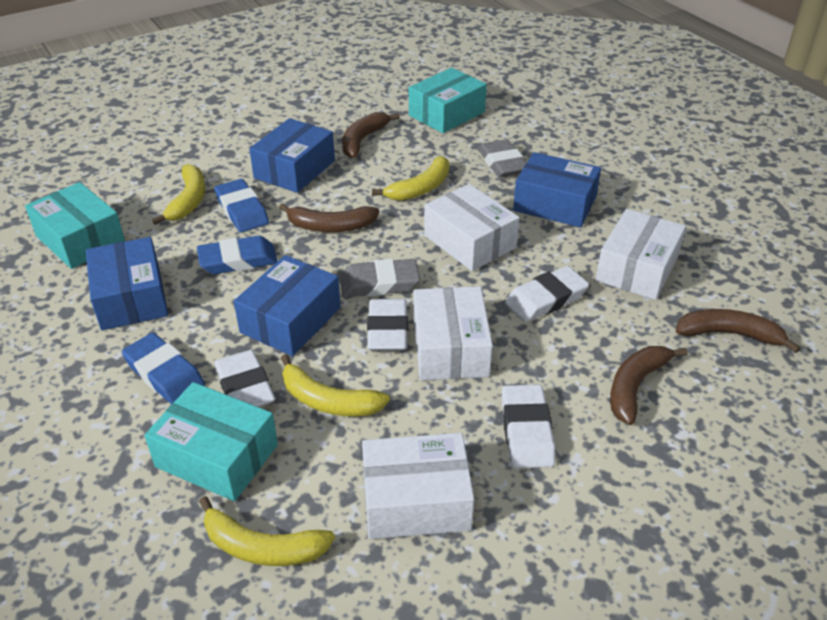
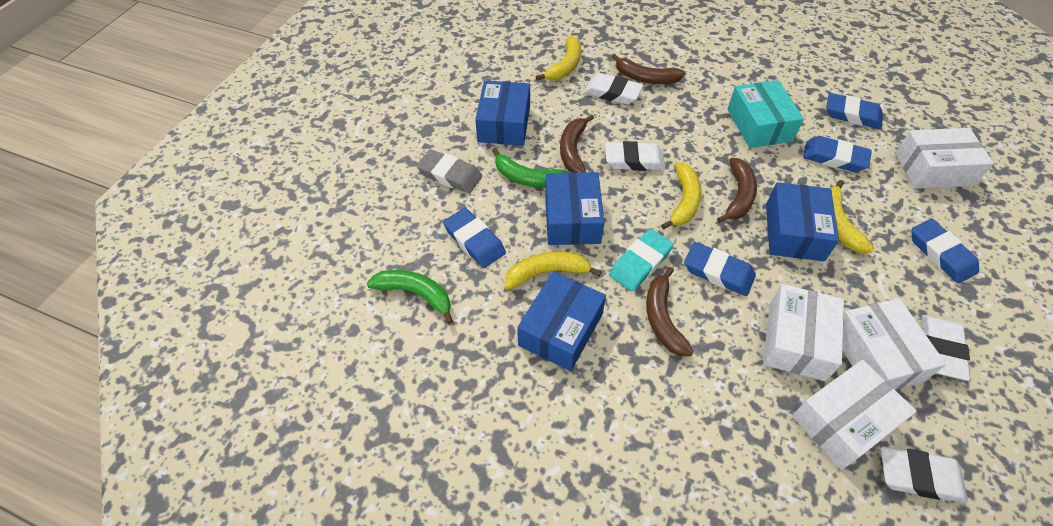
blue eraser: 3 -> 5
green banana: 0 -> 2
grey eraser: 2 -> 1
turquoise box: 3 -> 1
turquoise eraser: 0 -> 1

